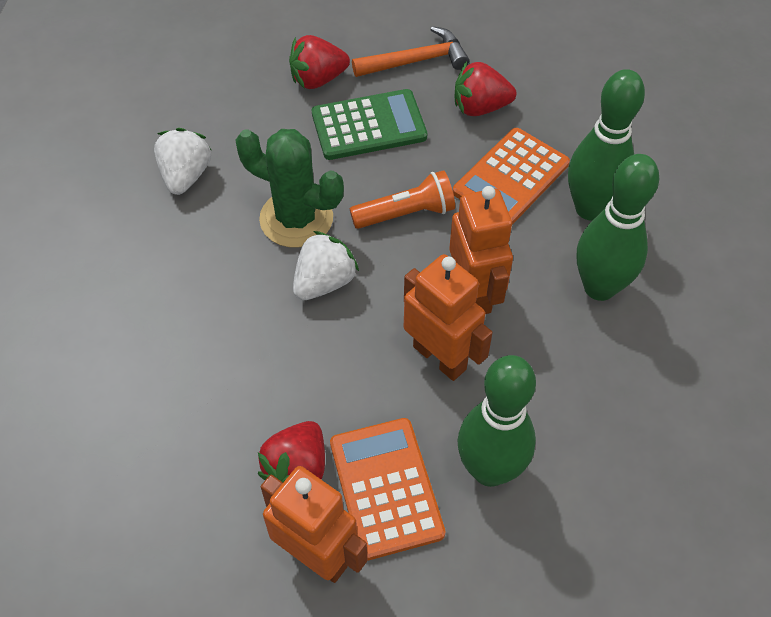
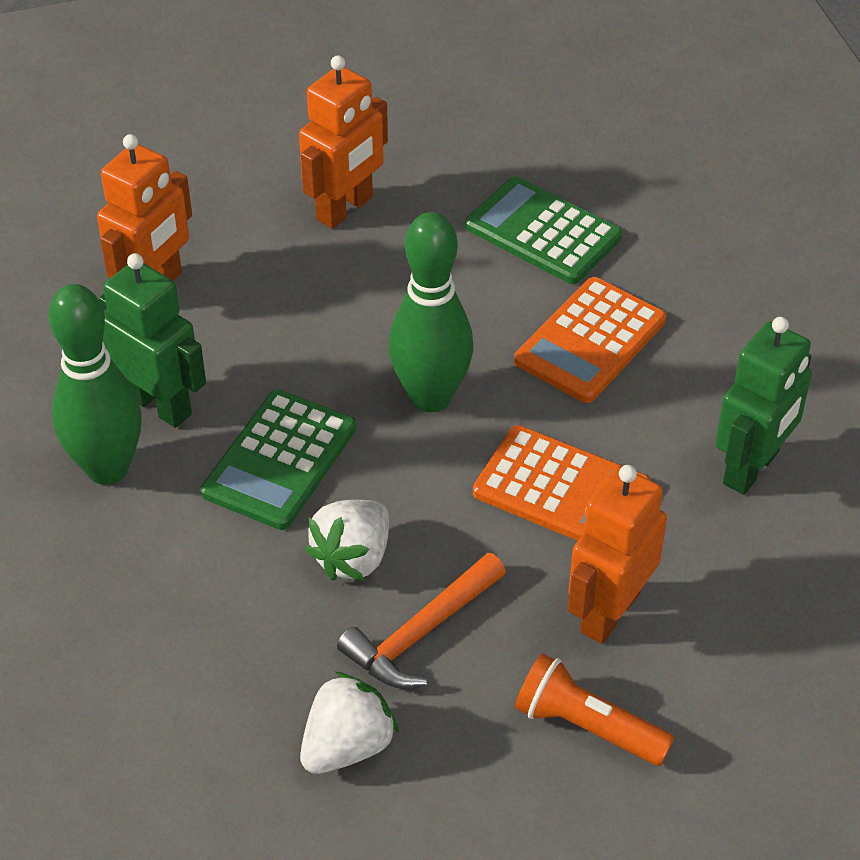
green bowling pin: 3 -> 2
green cactus: 1 -> 0
green calculator: 1 -> 2
green robot: 0 -> 2
red strawberry: 3 -> 0

